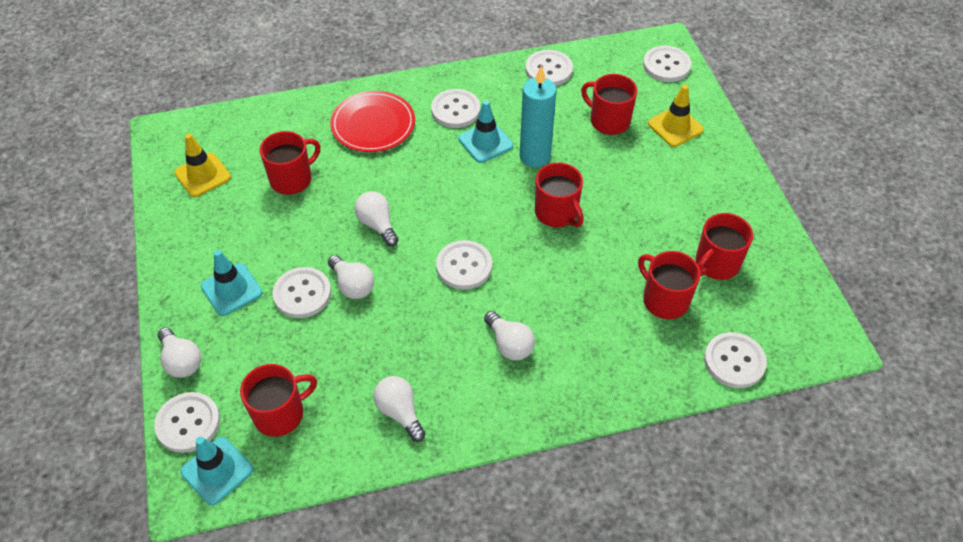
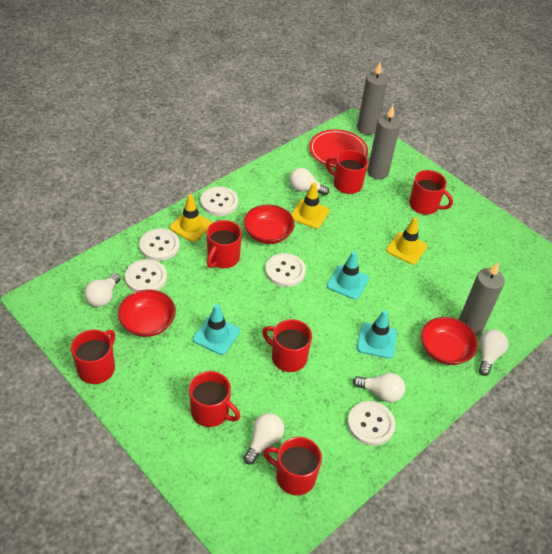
grey candle: 0 -> 3
red bowl: 0 -> 3
red mug: 6 -> 7
turquoise candle: 1 -> 0
white button: 7 -> 5
yellow traffic cone: 2 -> 3

